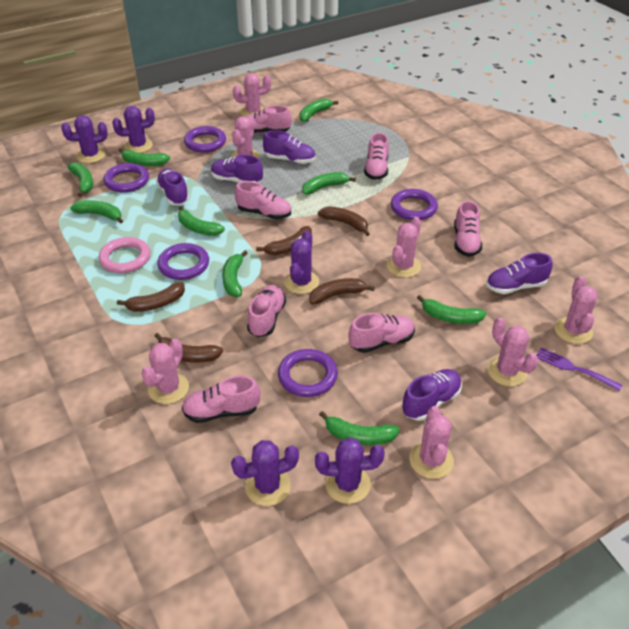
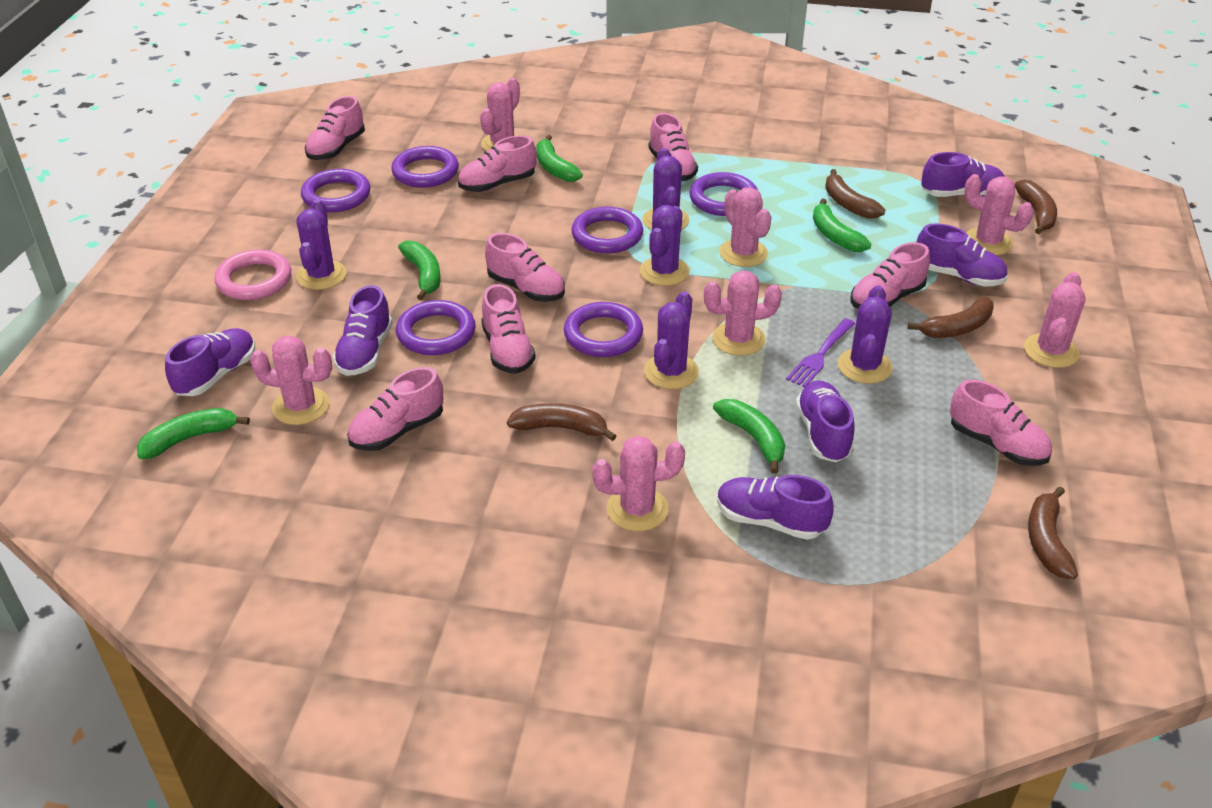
green banana: 9 -> 5
pink shoe: 7 -> 8
purple ring: 5 -> 6
purple shoe: 5 -> 6

